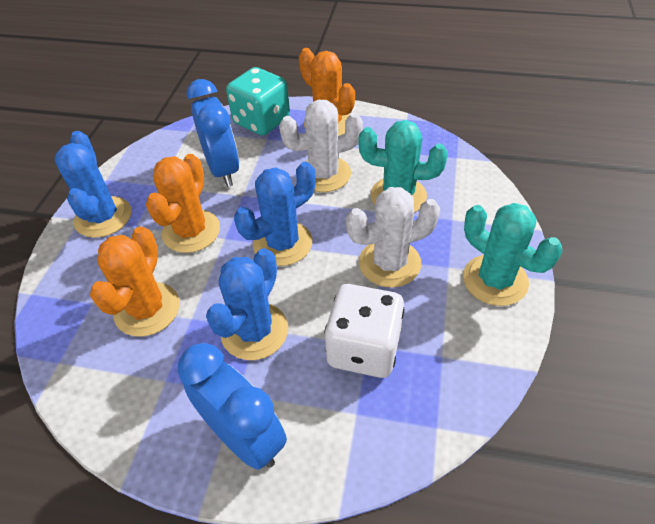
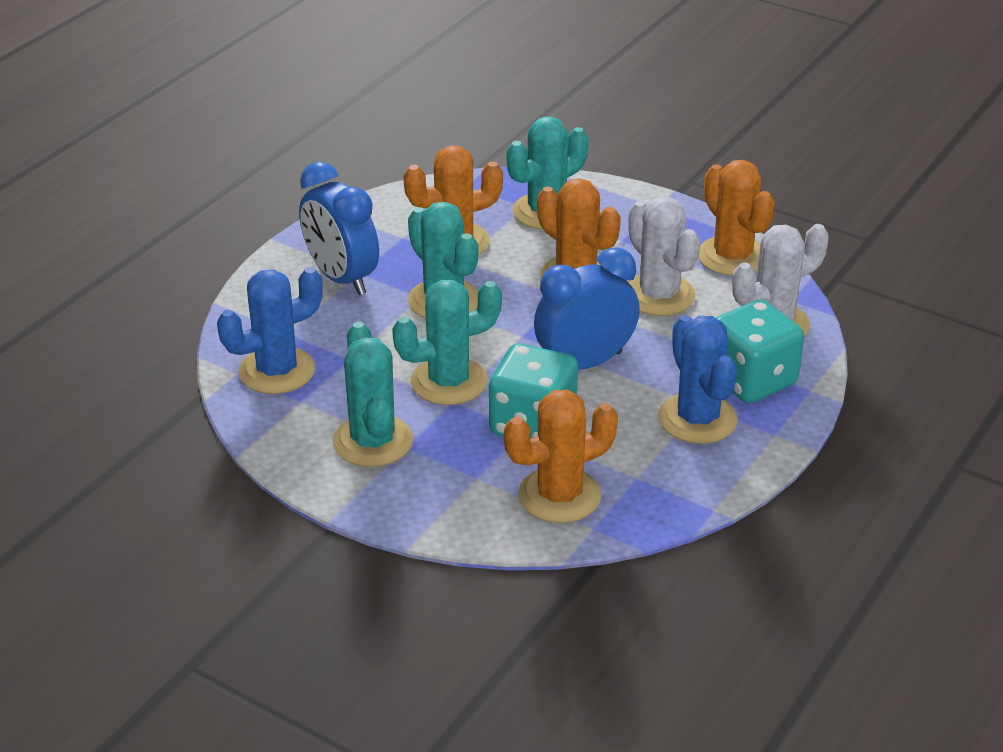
blue cactus: 3 -> 2
orange cactus: 3 -> 4
turquoise cactus: 2 -> 4
turquoise dice: 1 -> 2
white dice: 1 -> 0

